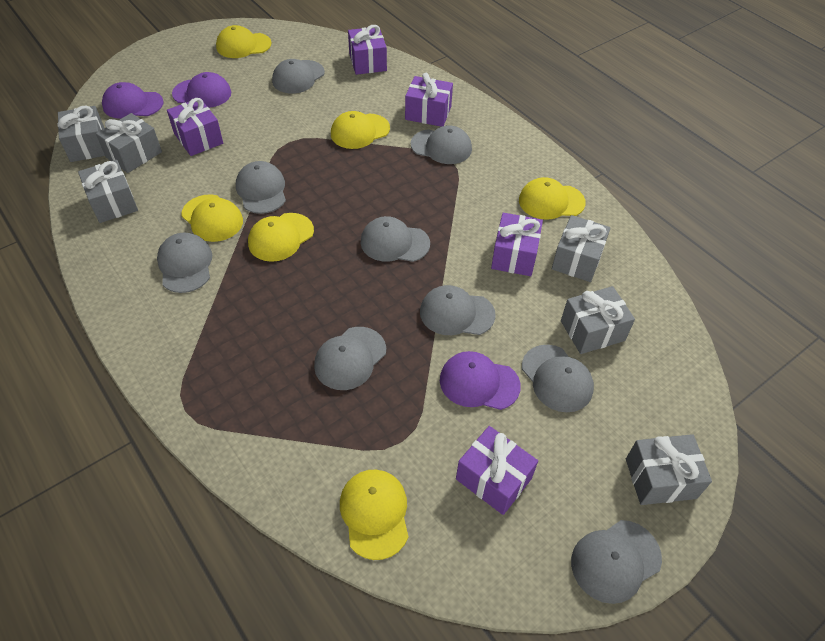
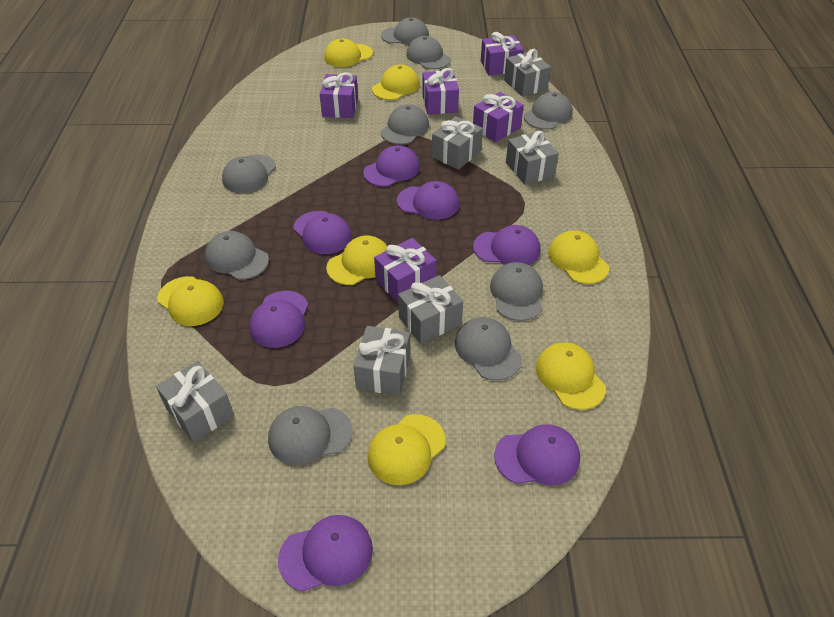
purple cap: 3 -> 7
yellow cap: 6 -> 7

